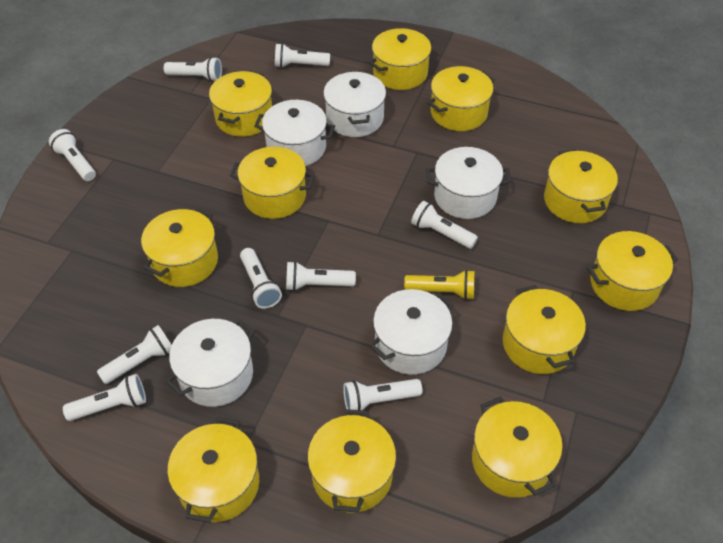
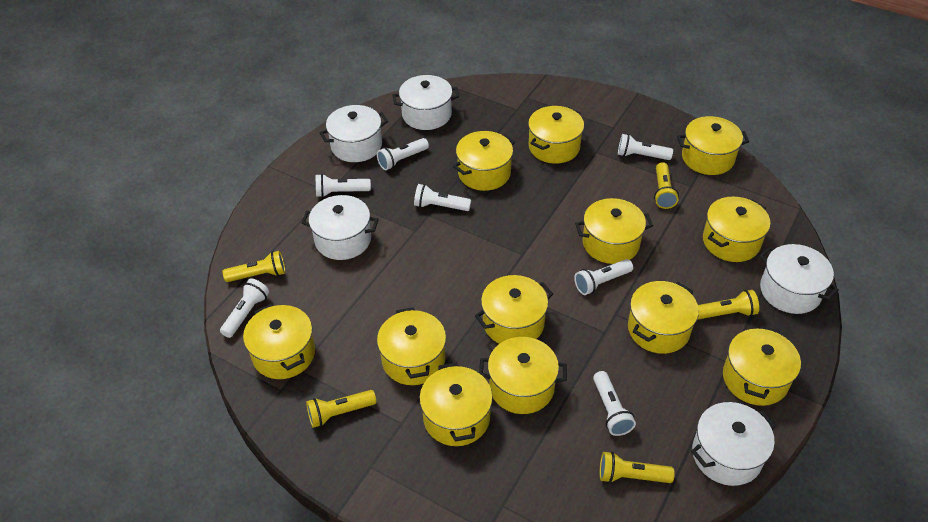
white flashlight: 9 -> 7
yellow flashlight: 1 -> 5
yellow pot: 11 -> 12

